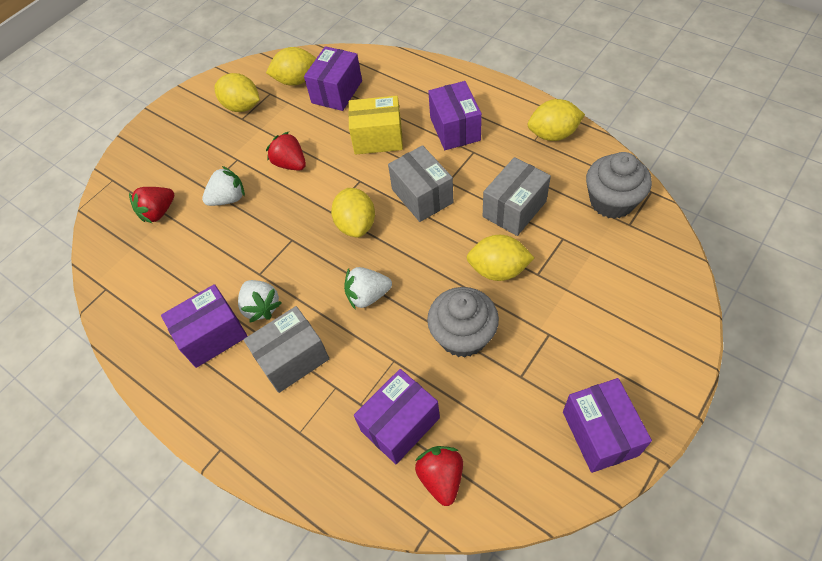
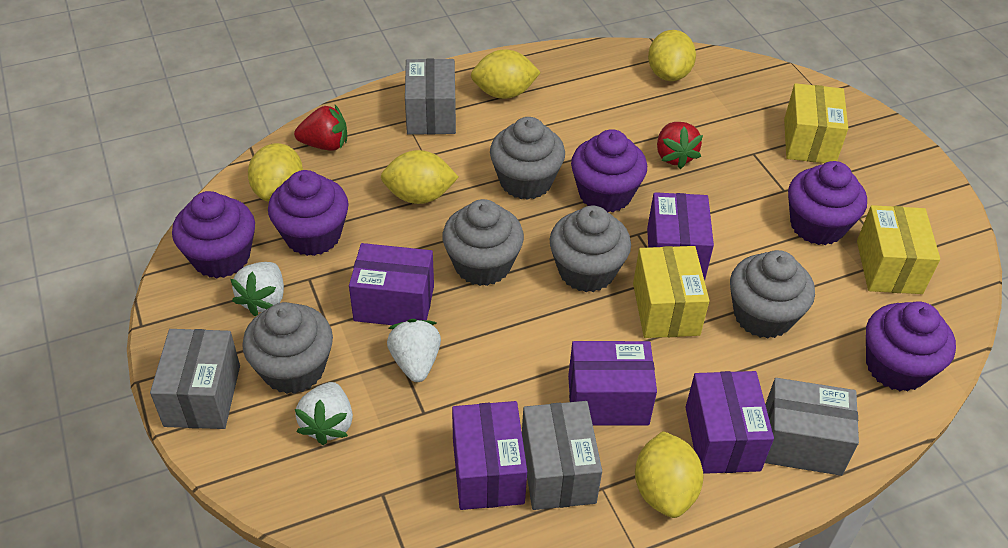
grey box: 3 -> 4
grey cupcake: 2 -> 5
purple cupcake: 0 -> 5
red strawberry: 3 -> 2
yellow box: 1 -> 3

